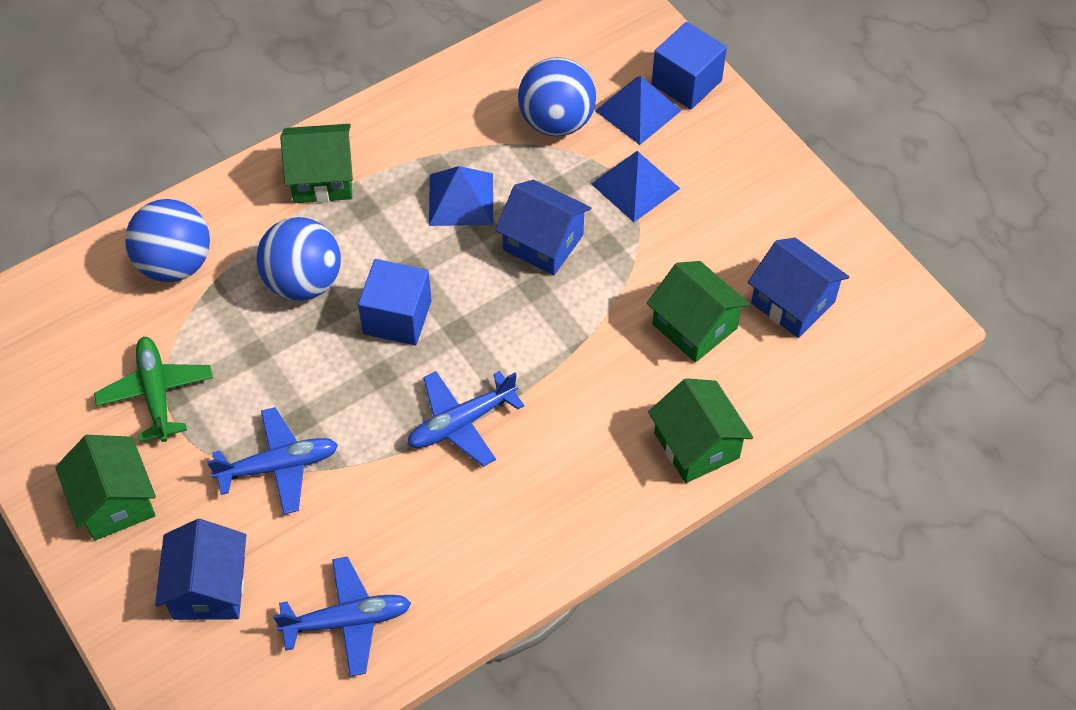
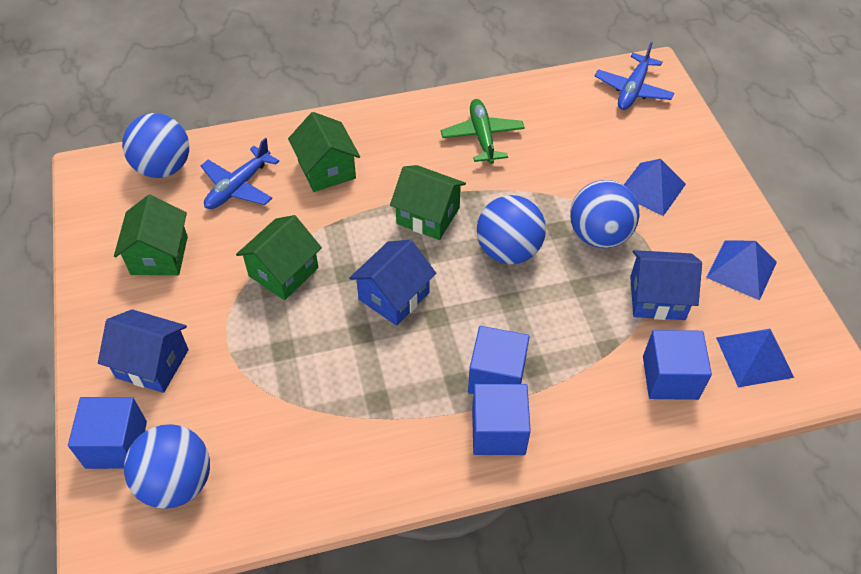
blue ball: 3 -> 4
blue cube: 2 -> 4
blue plane: 3 -> 2

